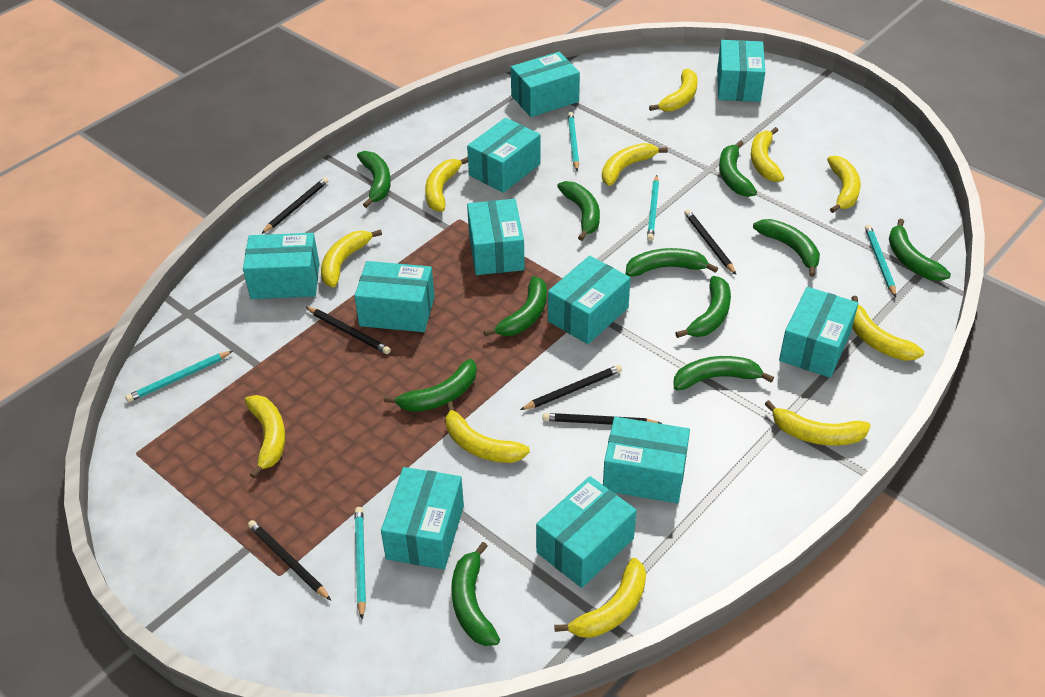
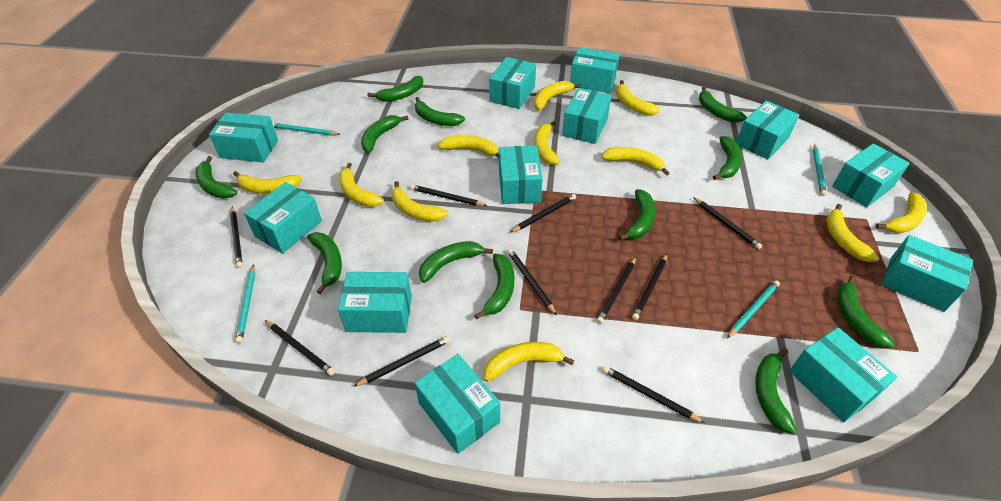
black pencil: 6 -> 10
green banana: 11 -> 12
turquoise box: 11 -> 12
turquoise pencil: 5 -> 4

